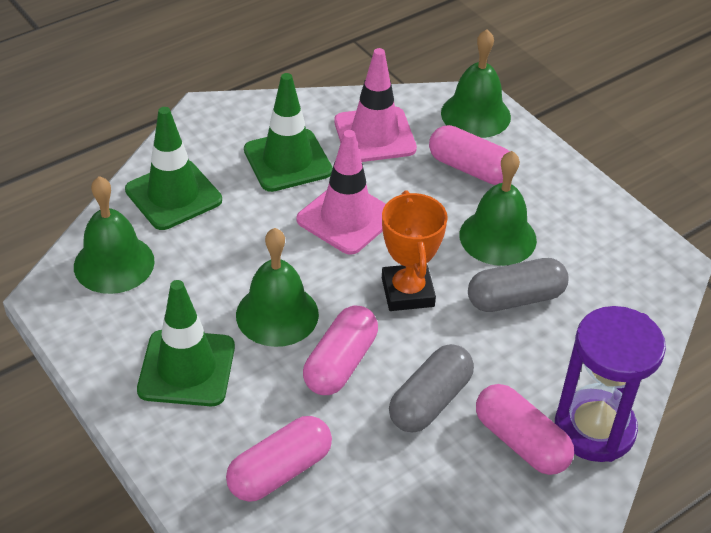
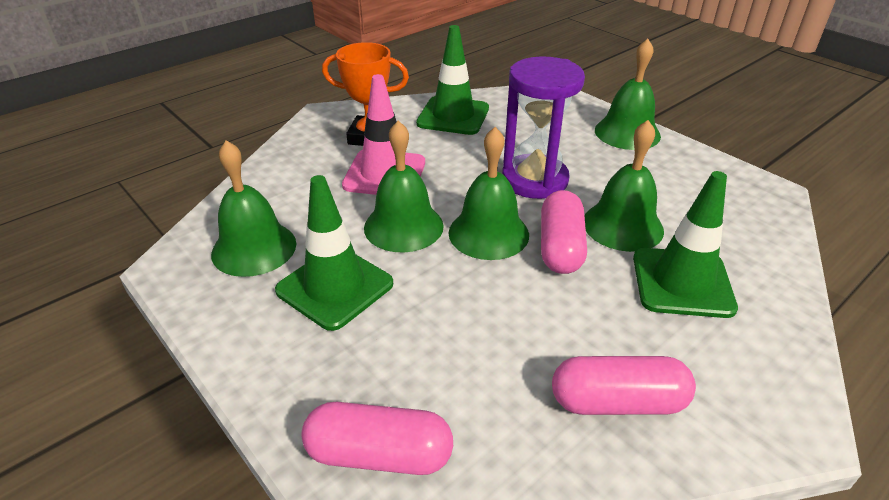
green bell: 4 -> 5
grey capsule: 2 -> 0
pink capsule: 4 -> 3
pink traffic cone: 2 -> 1

